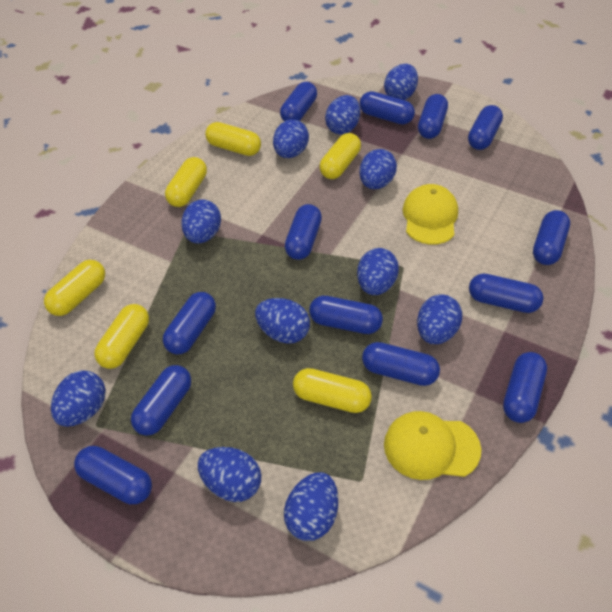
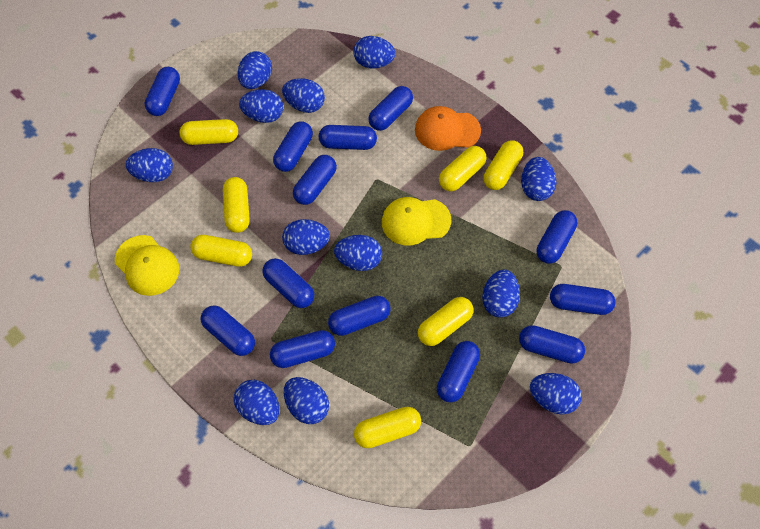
blue egg: 11 -> 12
orange cap: 0 -> 1
yellow capsule: 6 -> 7

